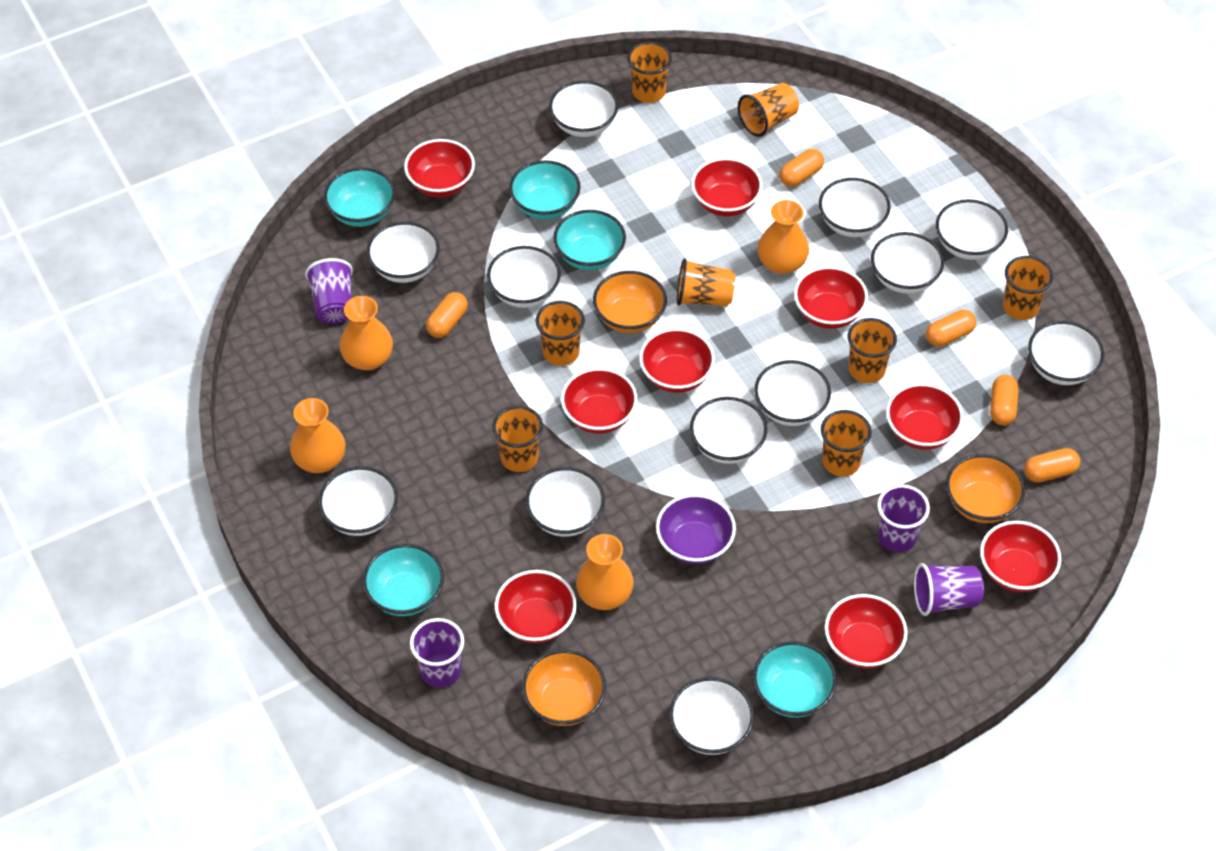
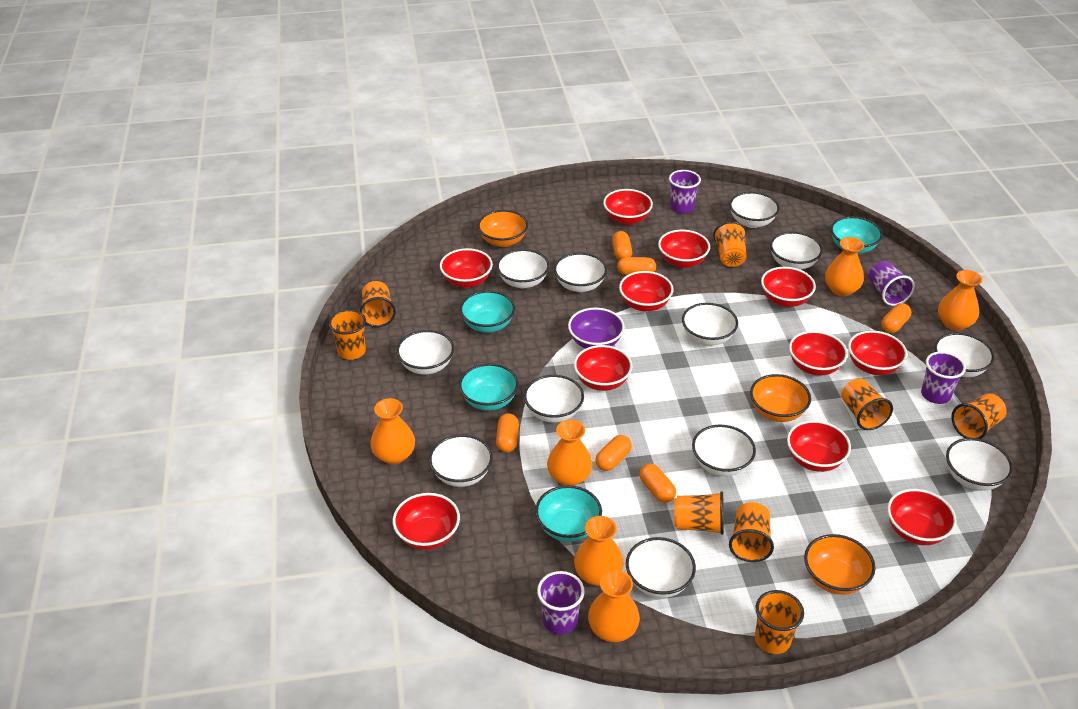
orange capsule: 5 -> 6
orange vase: 4 -> 6
red bowl: 9 -> 11
turquoise bowl: 5 -> 4

